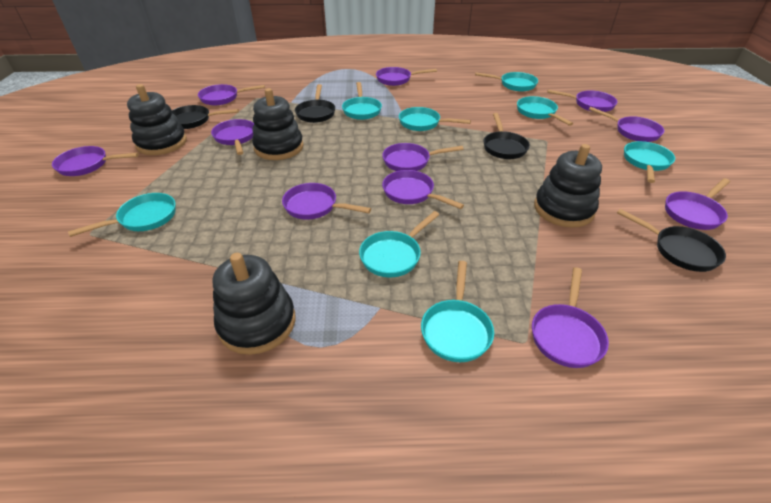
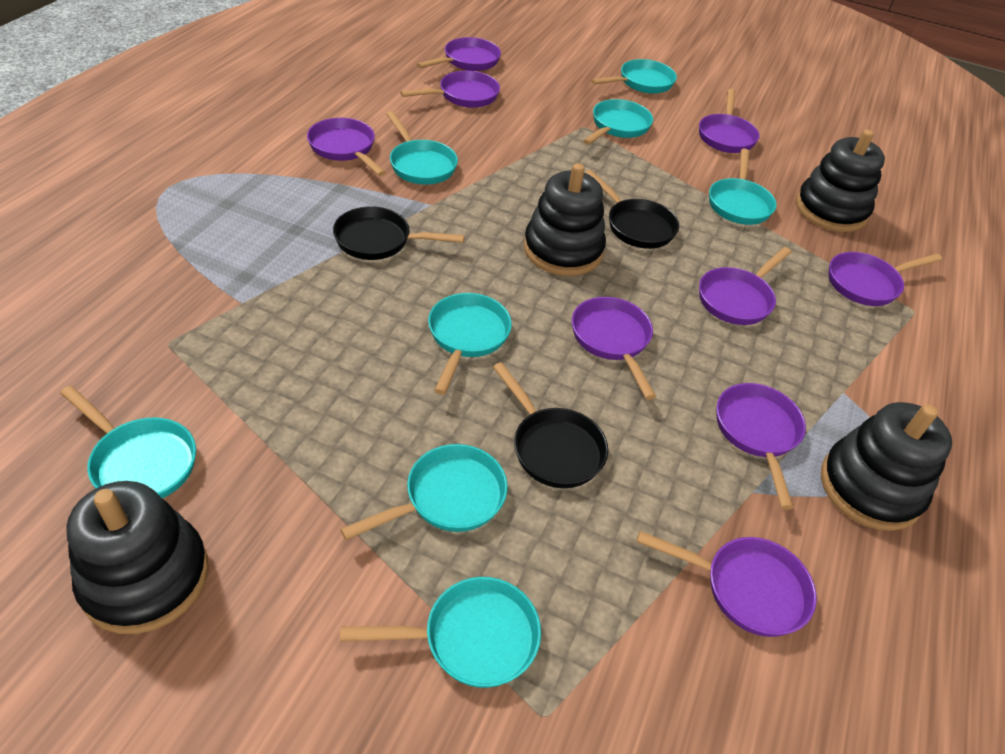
black pan: 4 -> 3
purple pan: 11 -> 9

